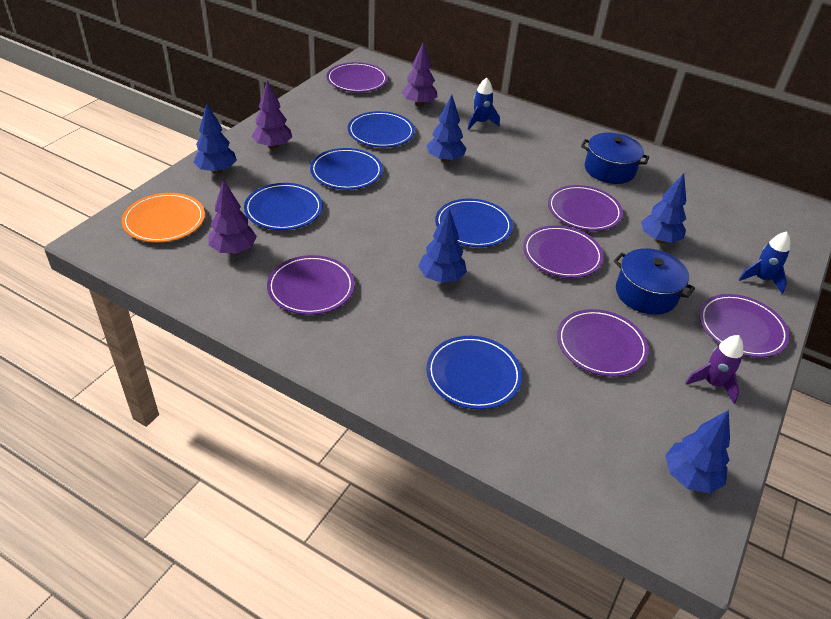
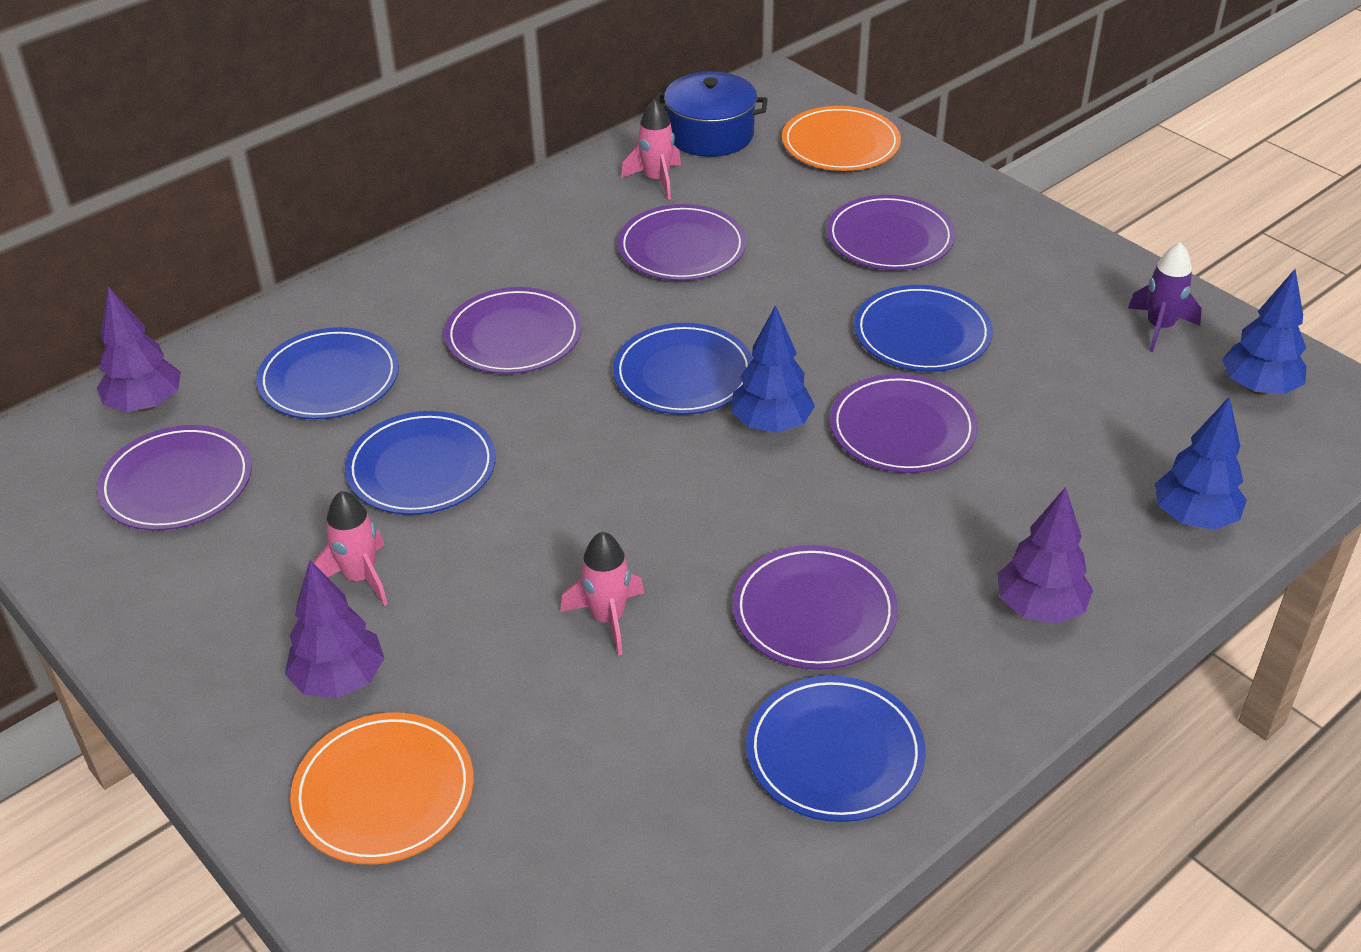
blue pot: 2 -> 1
blue rocket: 2 -> 0
blue tree: 5 -> 3
orange plate: 1 -> 2
pink rocket: 0 -> 3

